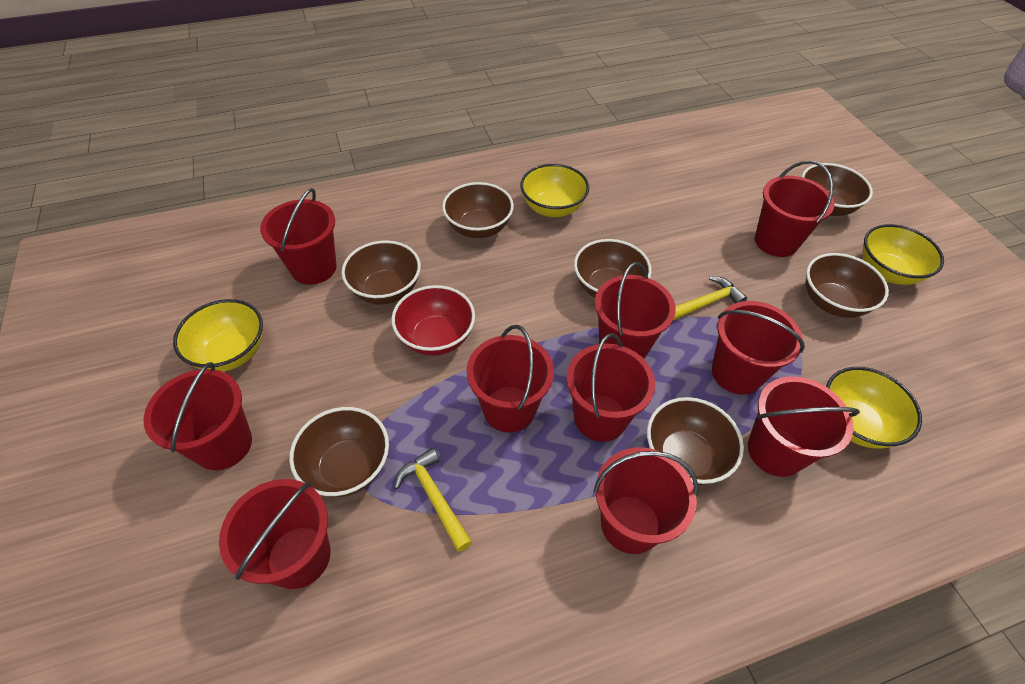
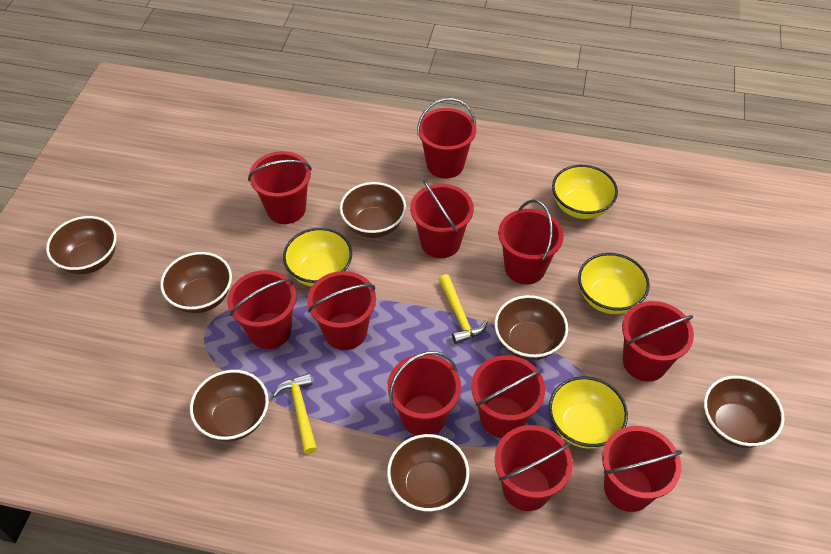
red bowl: 1 -> 0
red bucket: 10 -> 11

